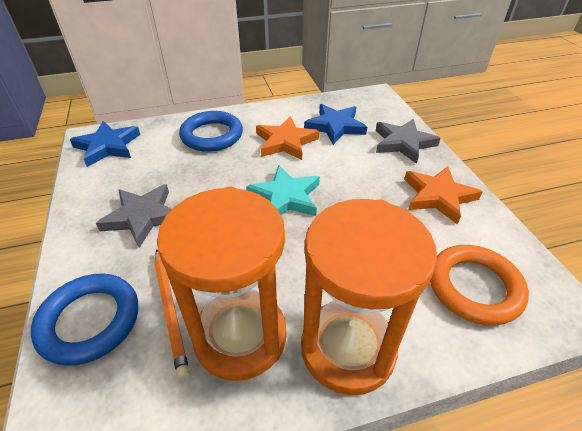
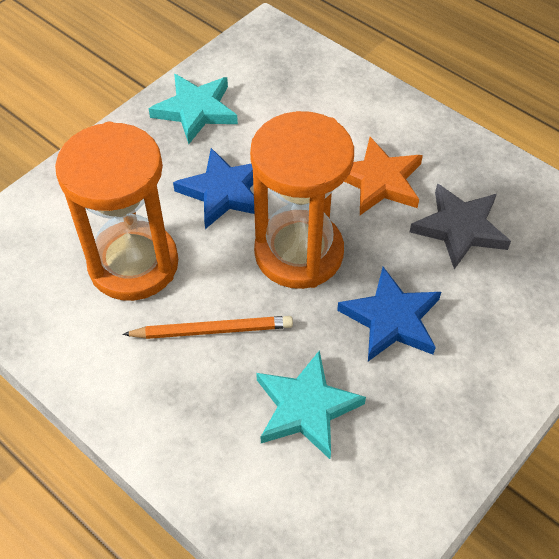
blue ring: 2 -> 0
grey star: 2 -> 1
orange ring: 1 -> 0
orange star: 2 -> 1
turquoise star: 1 -> 2

